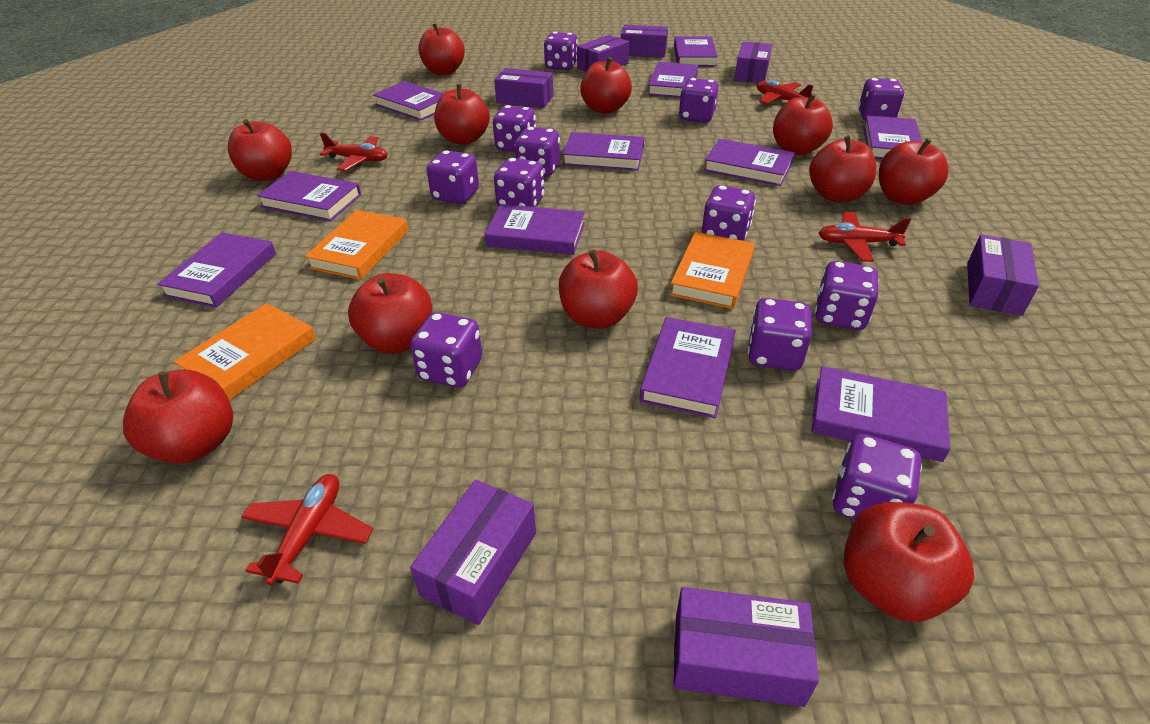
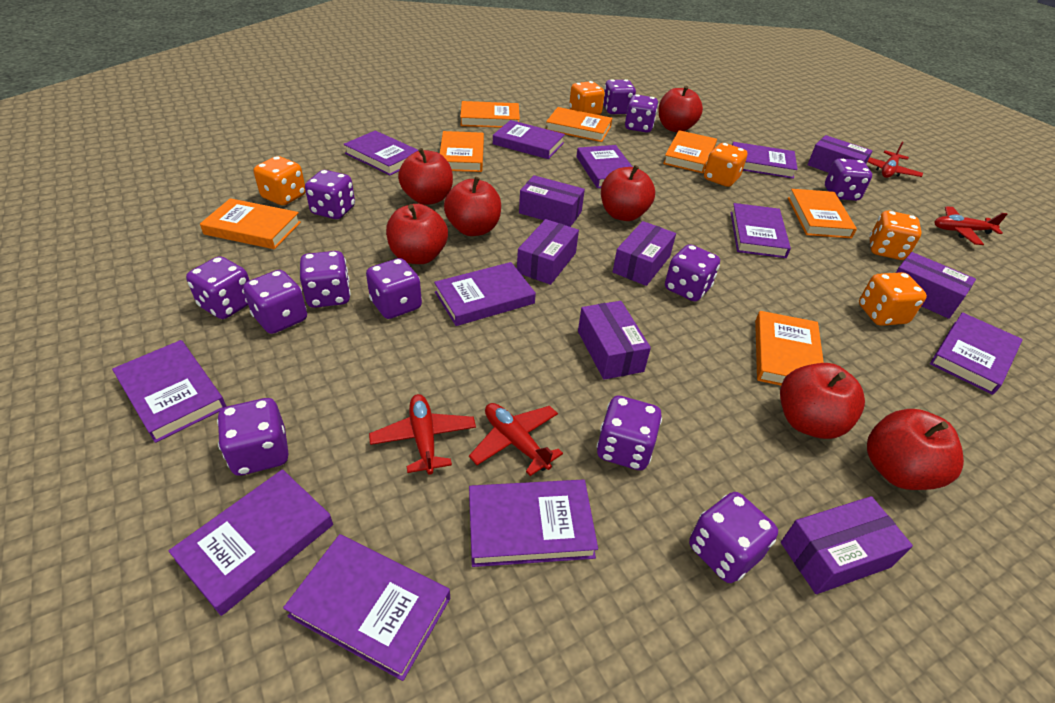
orange book: 3 -> 7
orange dice: 0 -> 5
red apple: 11 -> 7

